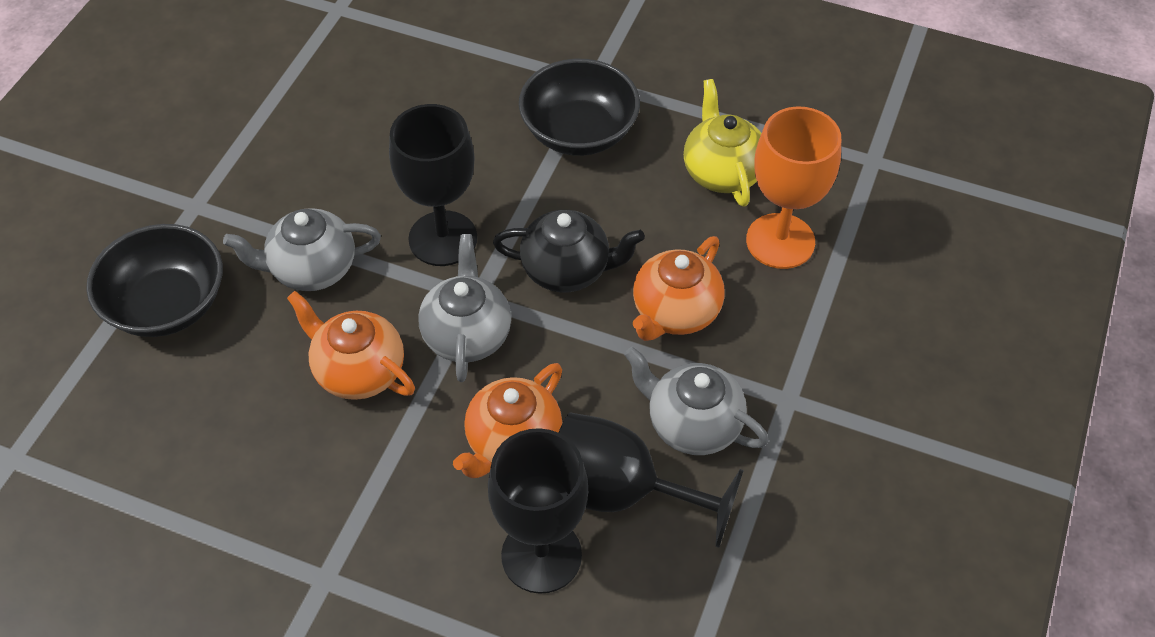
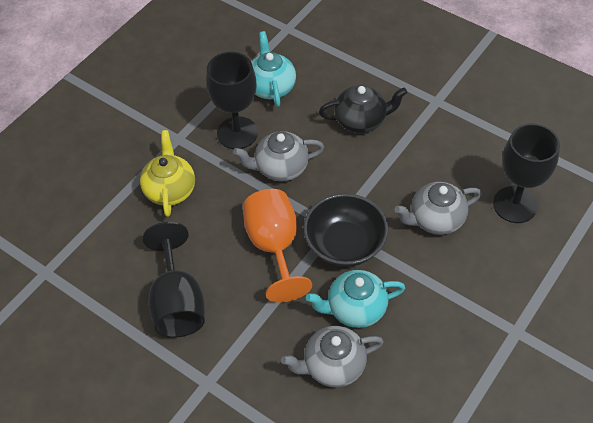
black bowl: 2 -> 1
orange teapot: 3 -> 0
turquoise teapot: 0 -> 2

